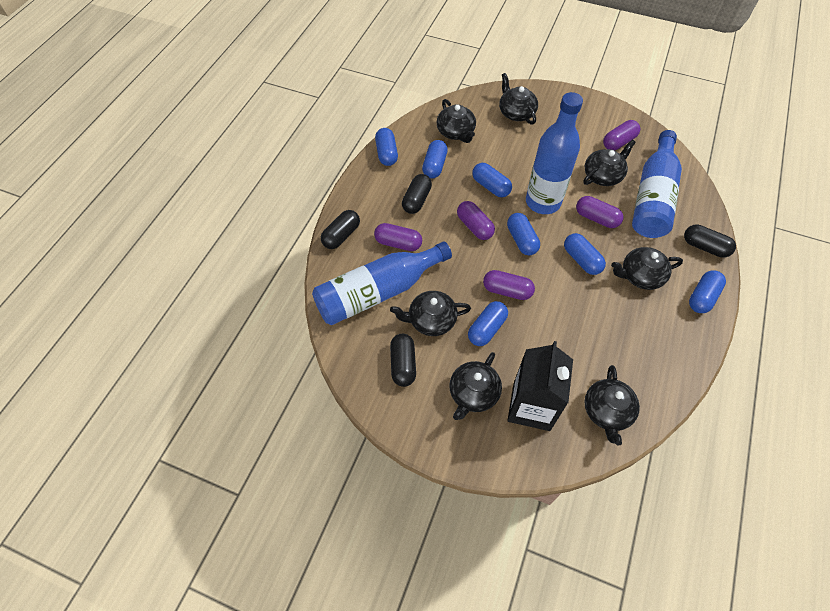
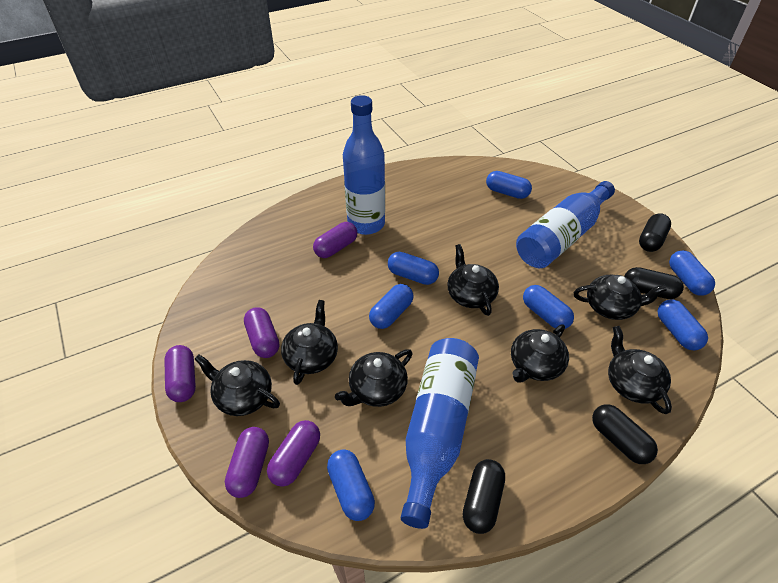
black carton: 1 -> 0

